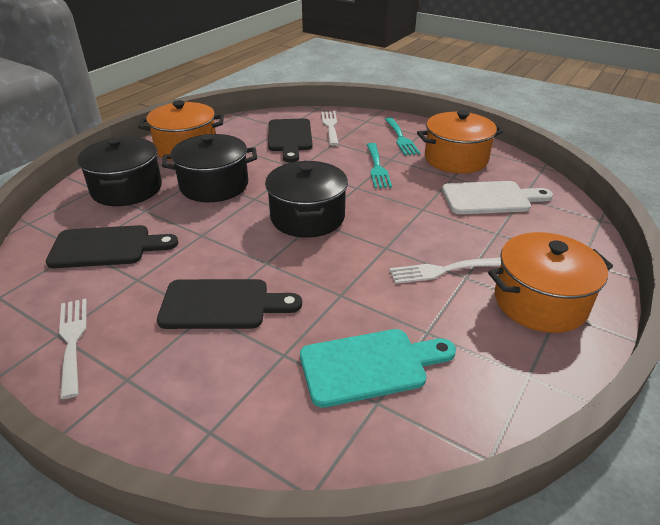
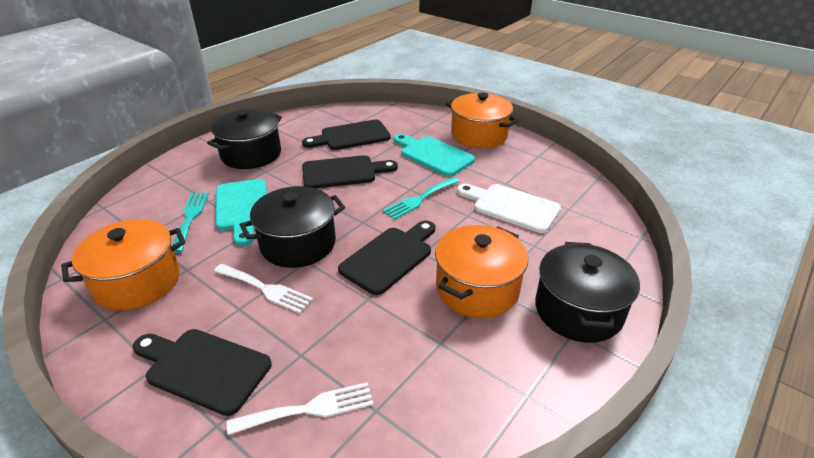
black cutting board: 3 -> 4
turquoise cutting board: 1 -> 2
white fork: 3 -> 2

